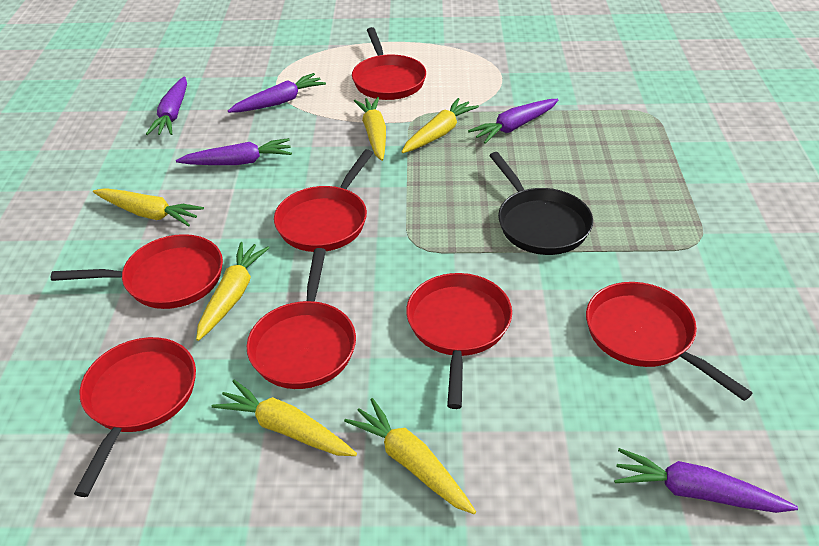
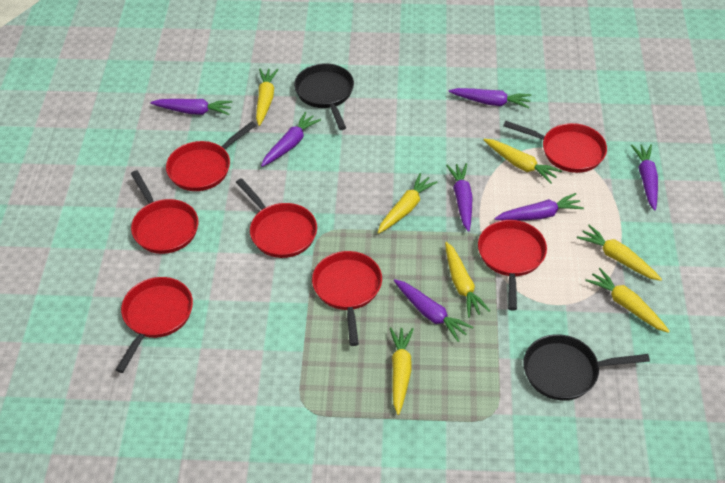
black pan: 1 -> 2
purple carrot: 5 -> 7
yellow carrot: 6 -> 7

